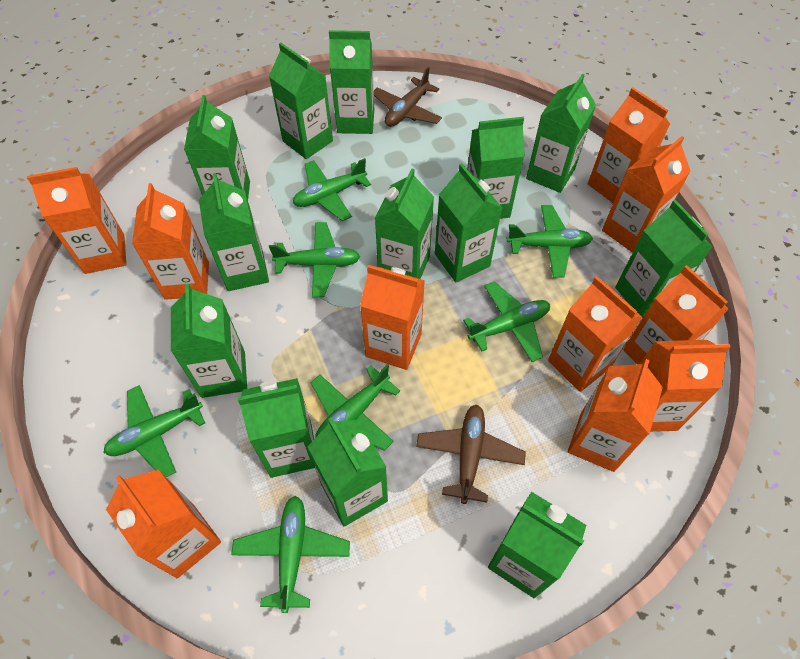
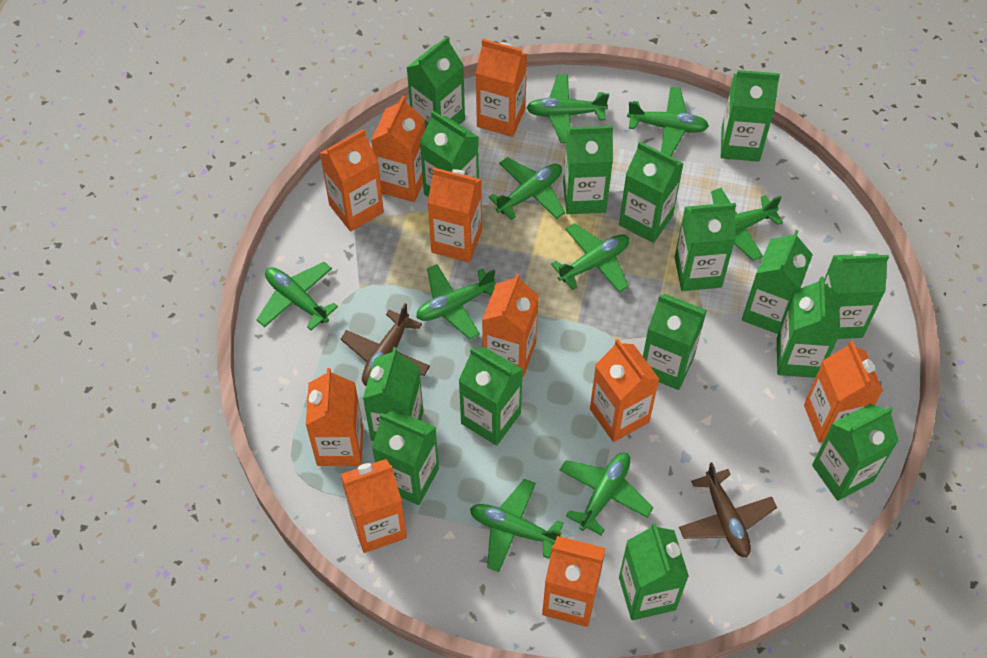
green carton: 13 -> 15
green plane: 7 -> 9

